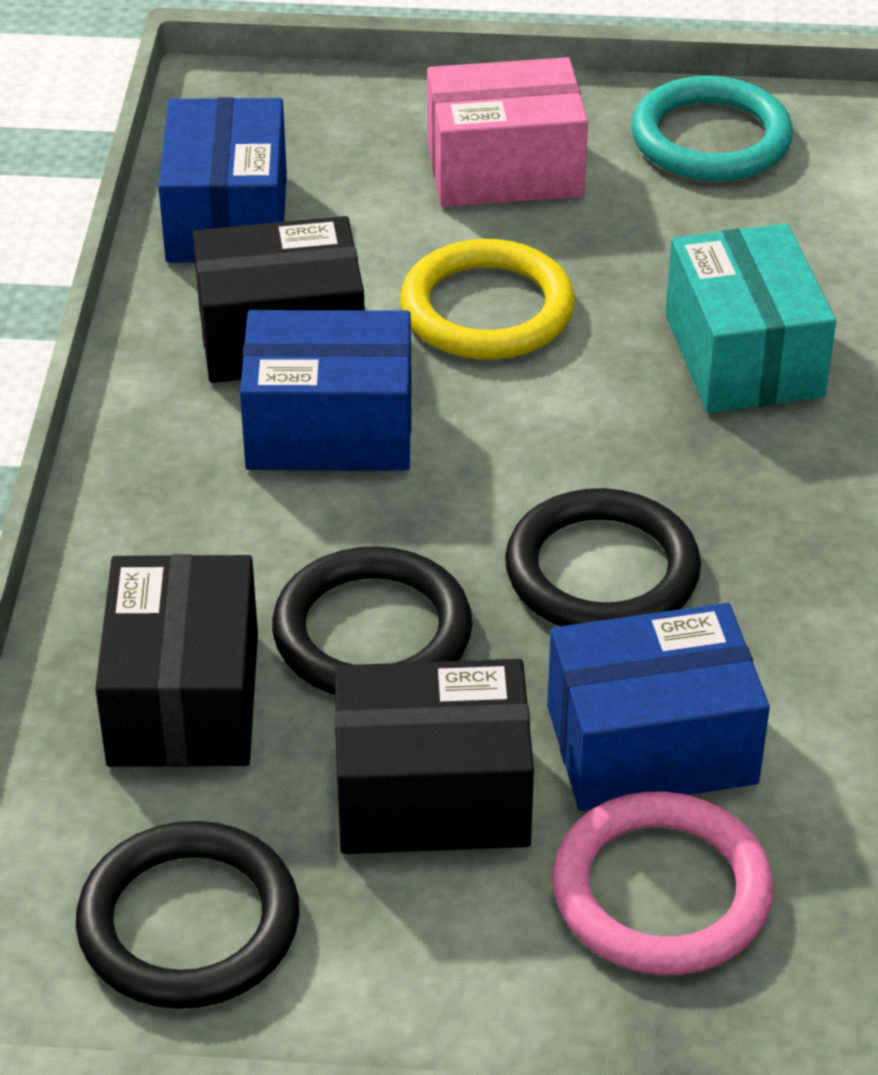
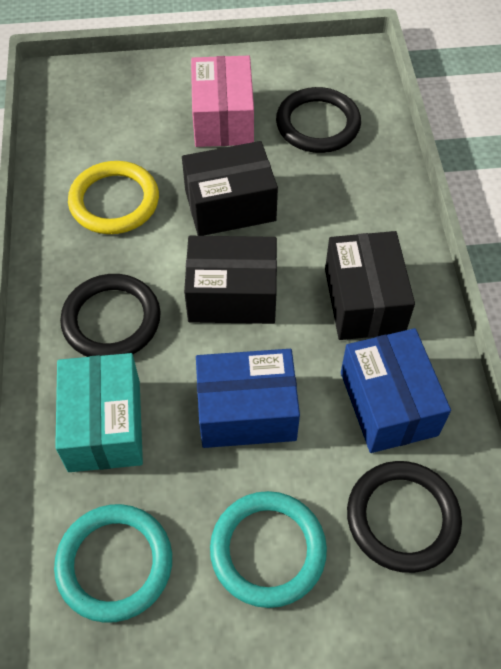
blue box: 3 -> 2
pink ring: 1 -> 0
turquoise ring: 1 -> 2

